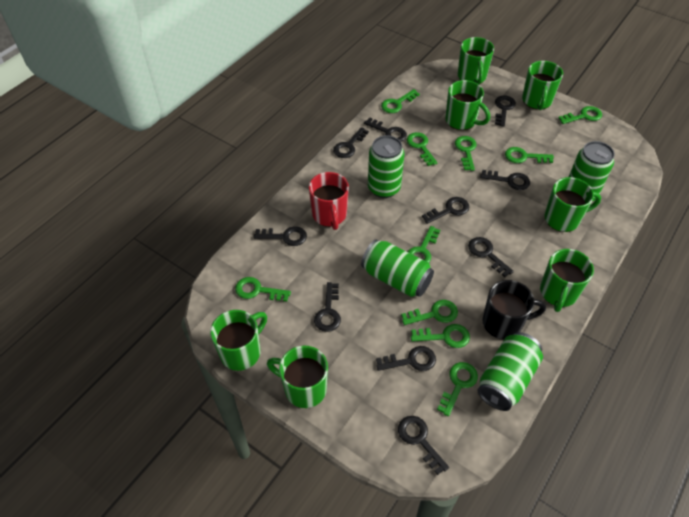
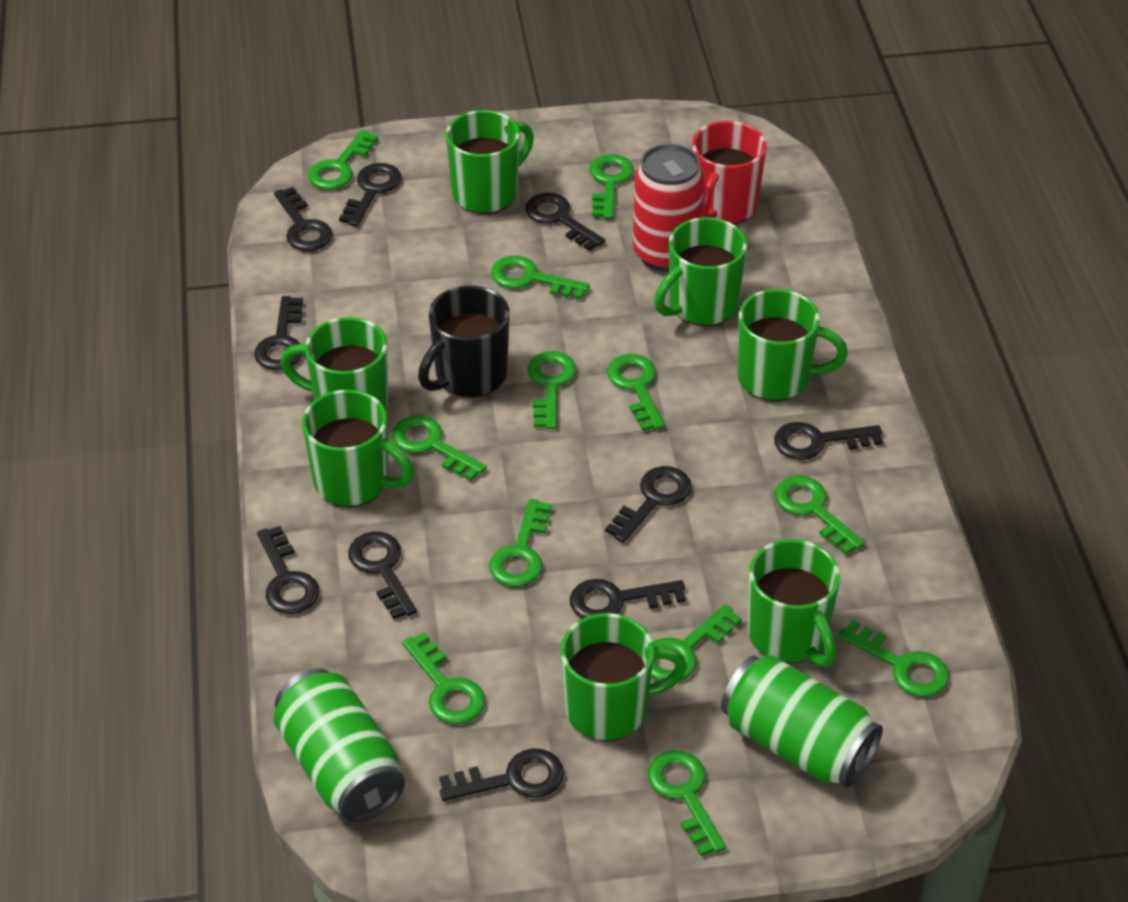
green can: 4 -> 2
green key: 10 -> 12
red can: 0 -> 1

